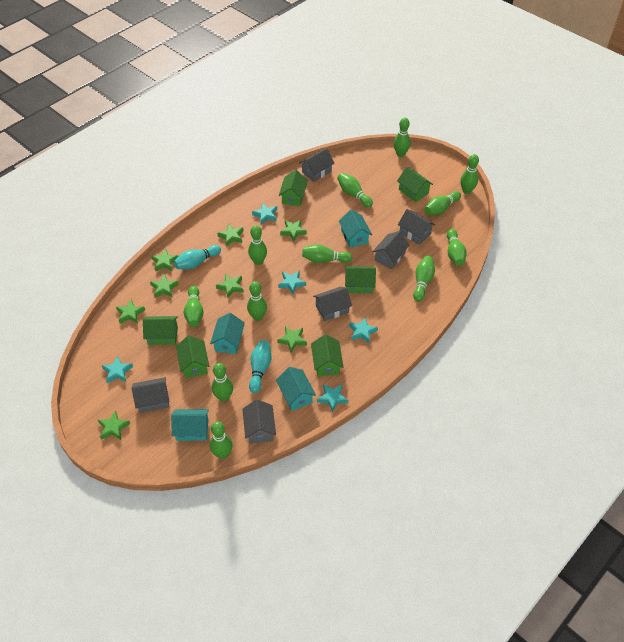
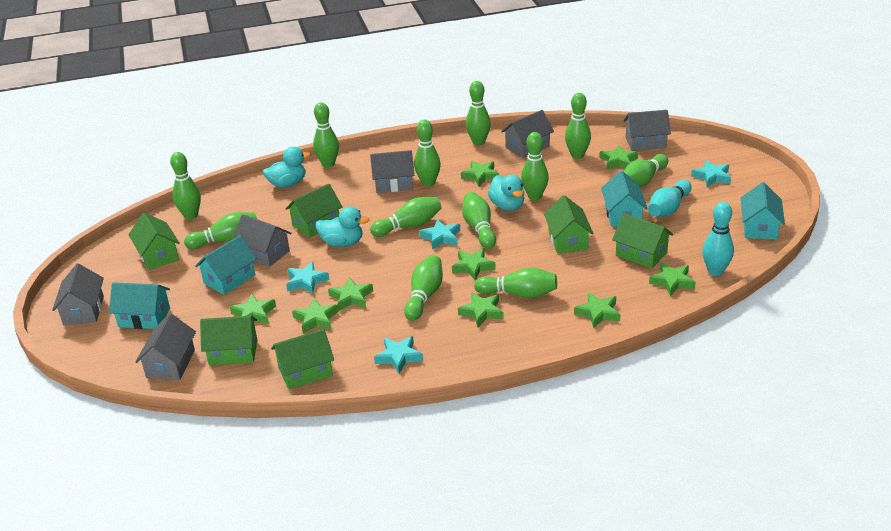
green star: 8 -> 9
turquoise duck: 0 -> 3
turquoise star: 5 -> 4

